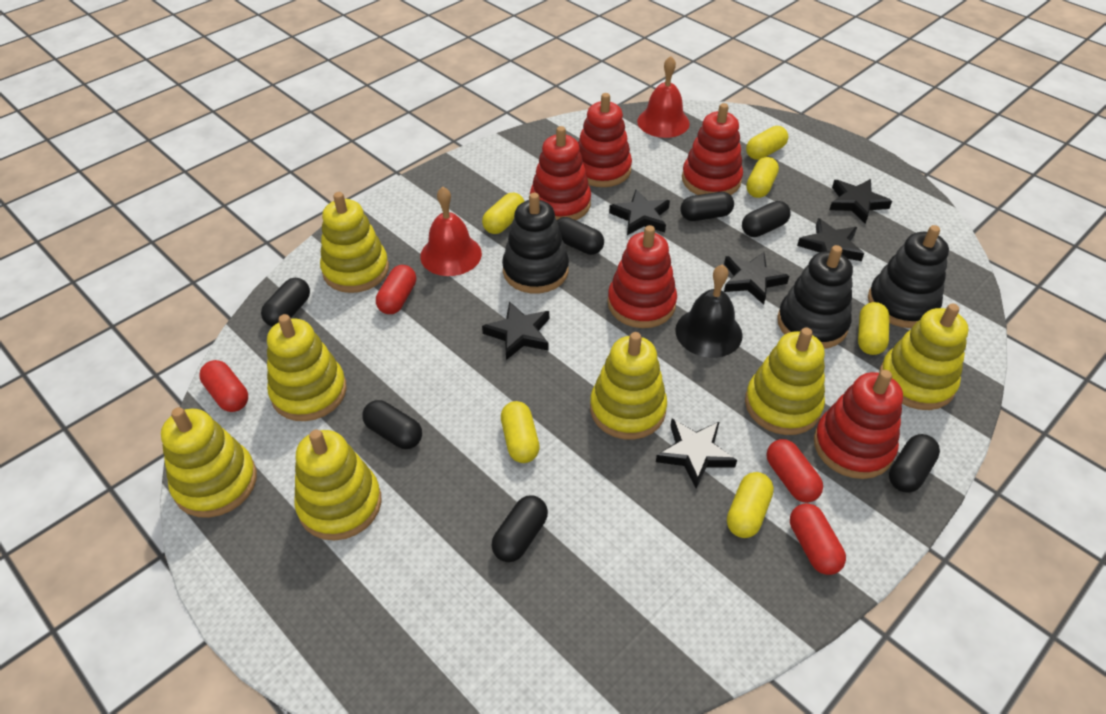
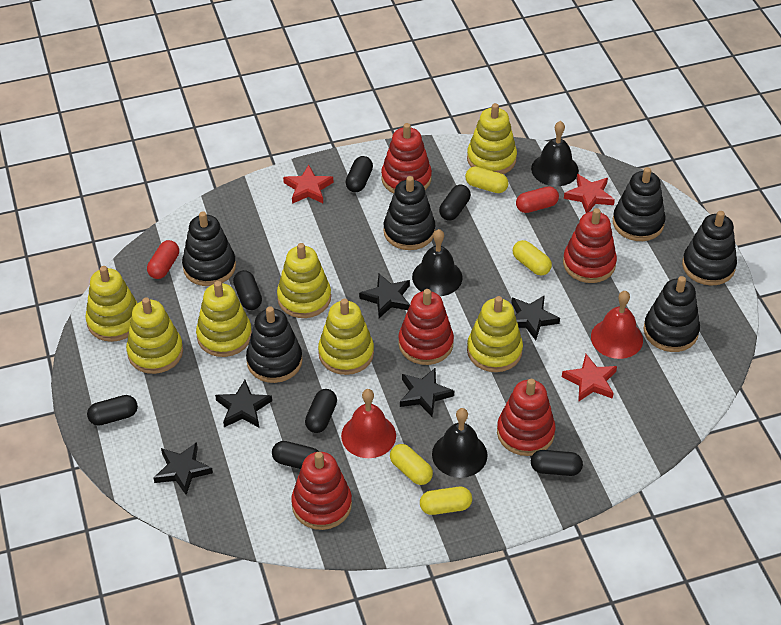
black bell: 1 -> 3
black stacking toy: 3 -> 6
black star: 6 -> 5
red capsule: 4 -> 2
red star: 0 -> 3
yellow capsule: 6 -> 4

